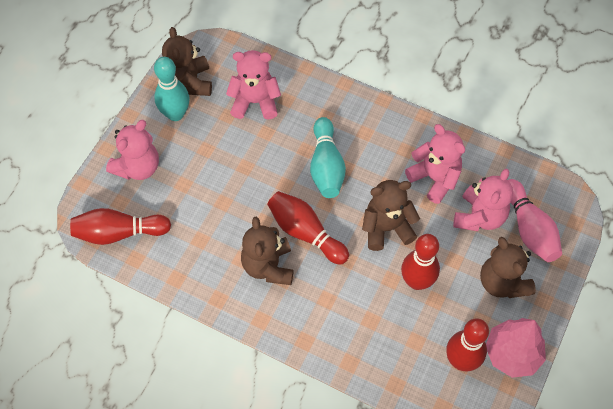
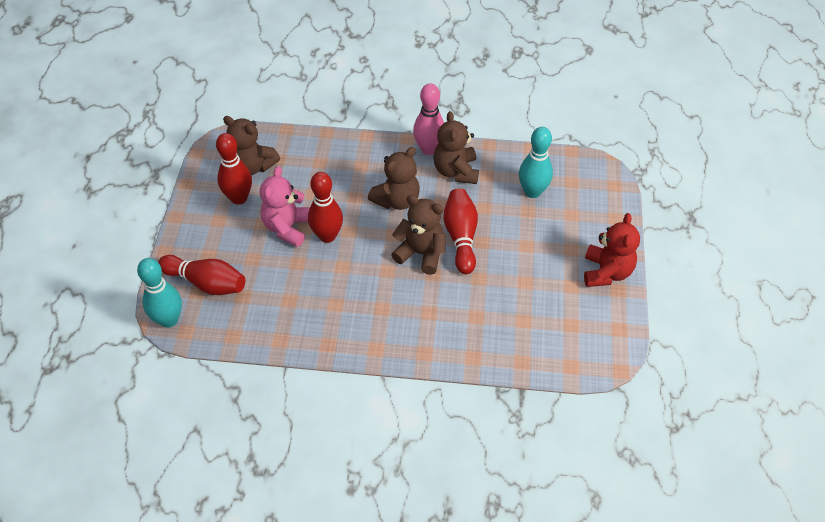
pink teddy bear: 4 -> 1
pink tree: 1 -> 0
red teddy bear: 0 -> 1

